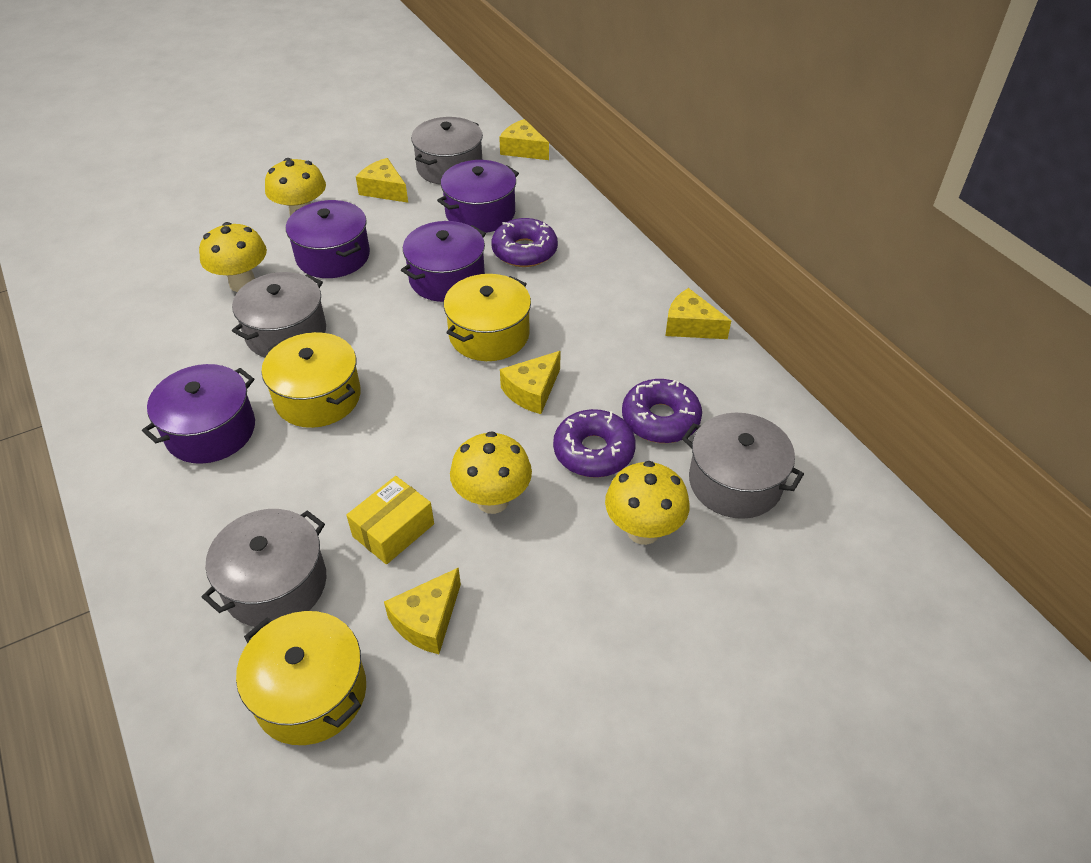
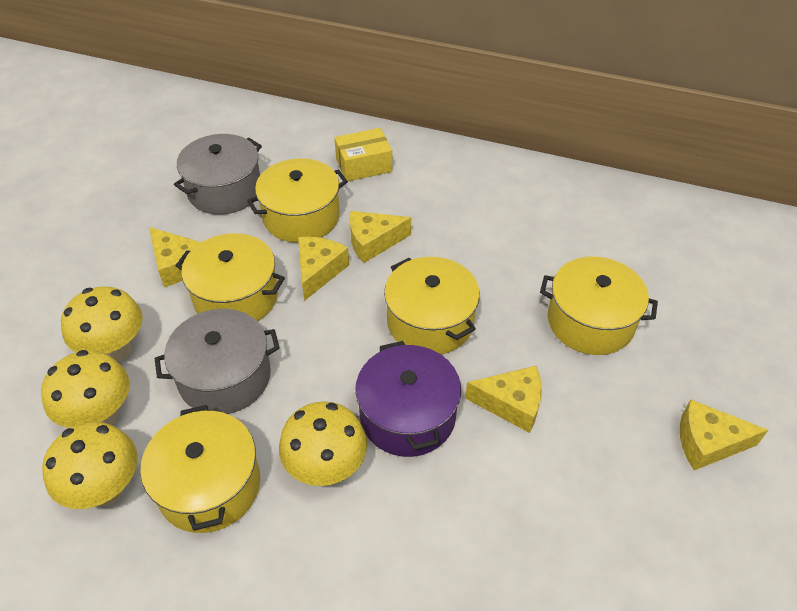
grey pot: 4 -> 2
purple donut: 3 -> 0
purple pot: 4 -> 1
yellow pot: 3 -> 5

